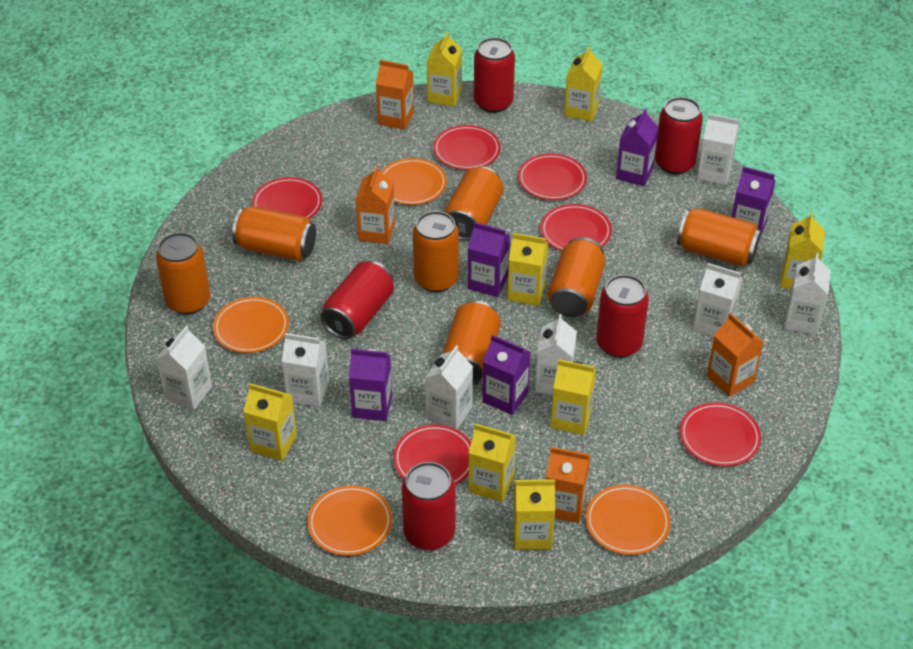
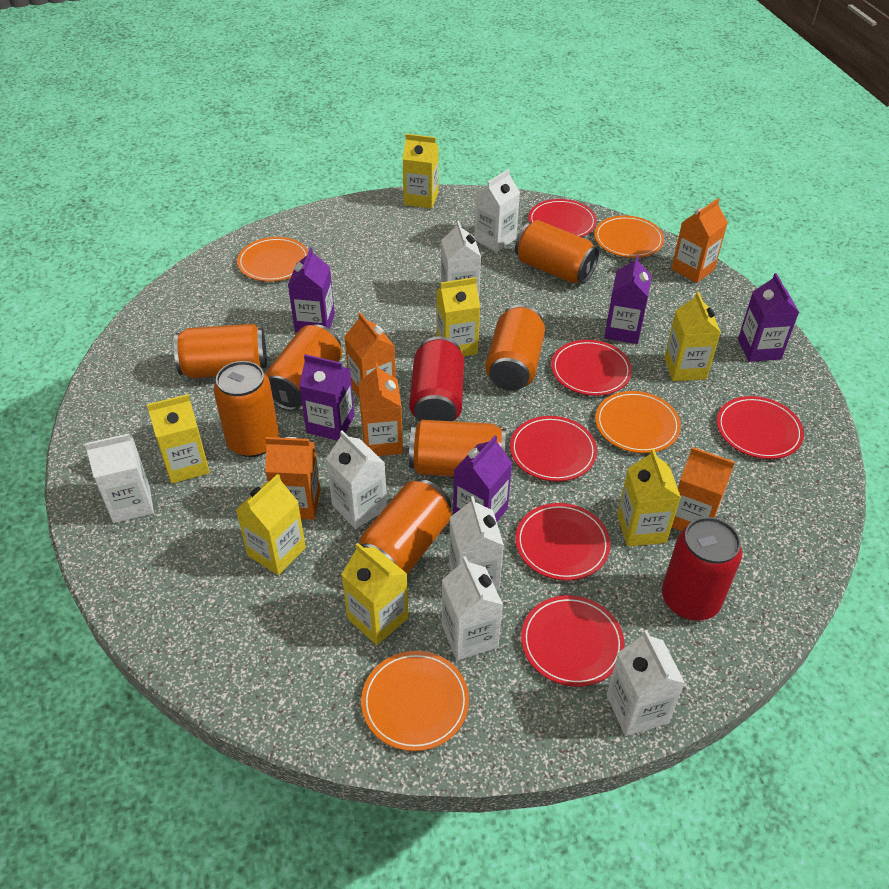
orange carton: 4 -> 5
red can: 5 -> 2
yellow carton: 8 -> 7

